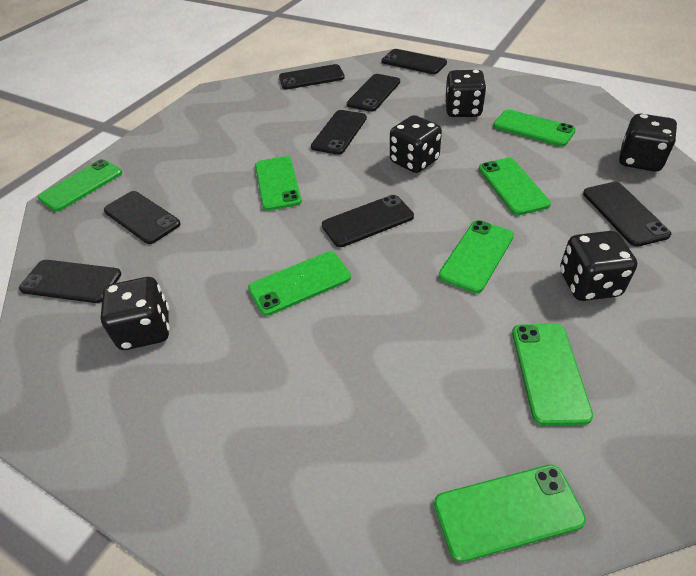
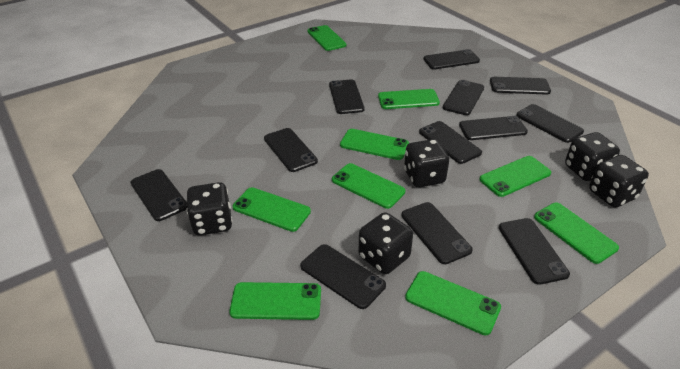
black phone: 8 -> 12
green phone: 8 -> 9

